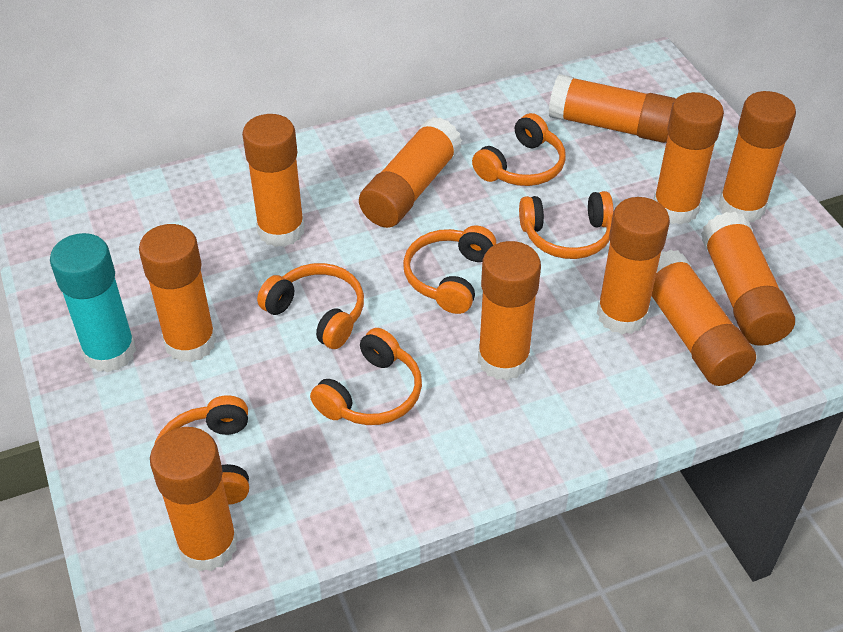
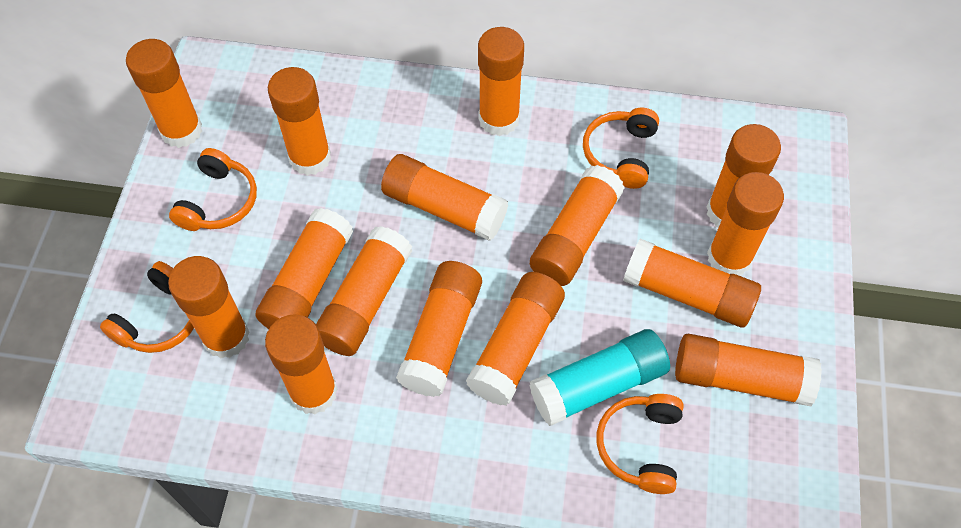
orange glue stick: 11 -> 15
orange headphones: 6 -> 4

